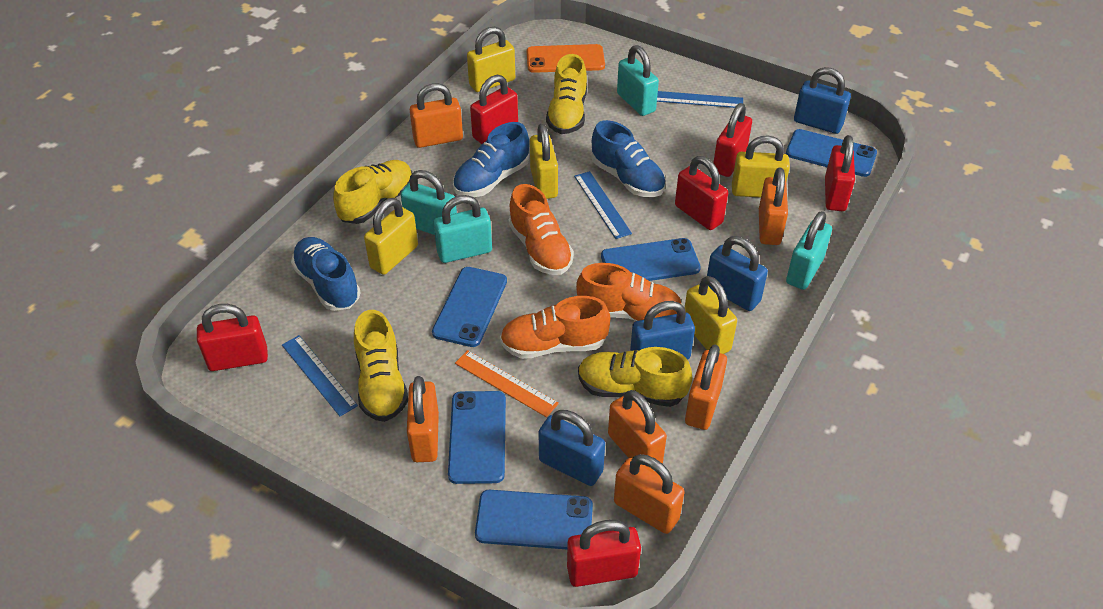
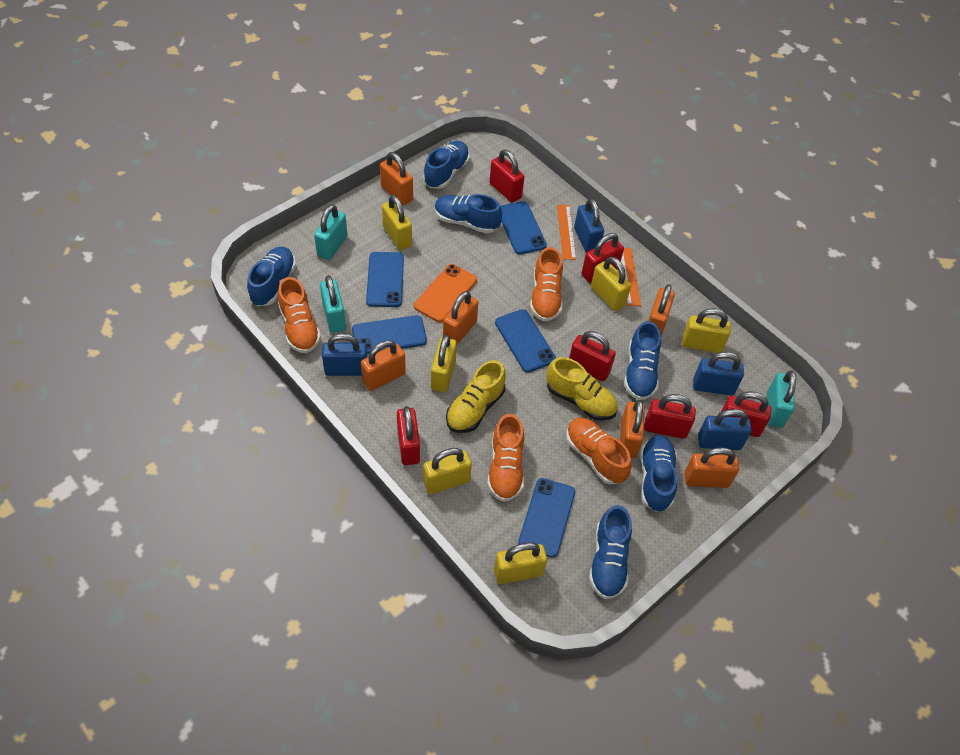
blue ruler: 3 -> 0
blue shoe: 3 -> 6
orange ruler: 1 -> 2
orange shoe: 3 -> 4
turquoise padlock: 4 -> 3
yellow padlock: 5 -> 6
yellow shoe: 4 -> 2

